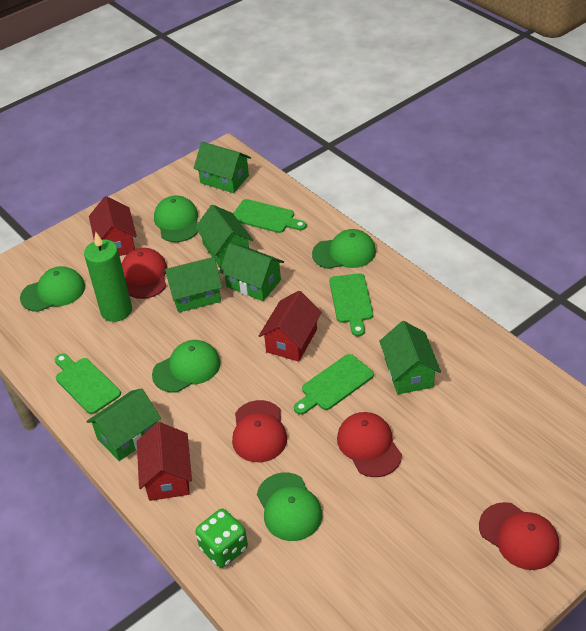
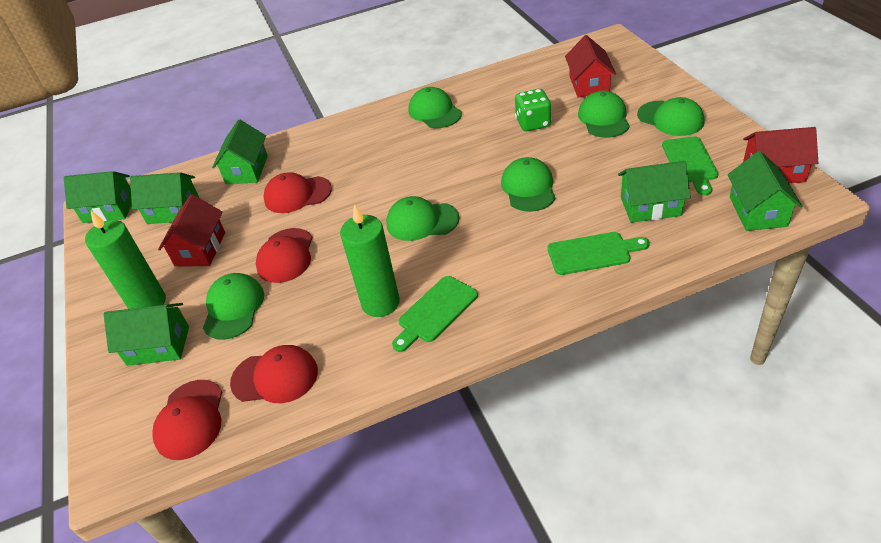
green candle: 1 -> 2
green cap: 5 -> 6
green cutting board: 4 -> 3

